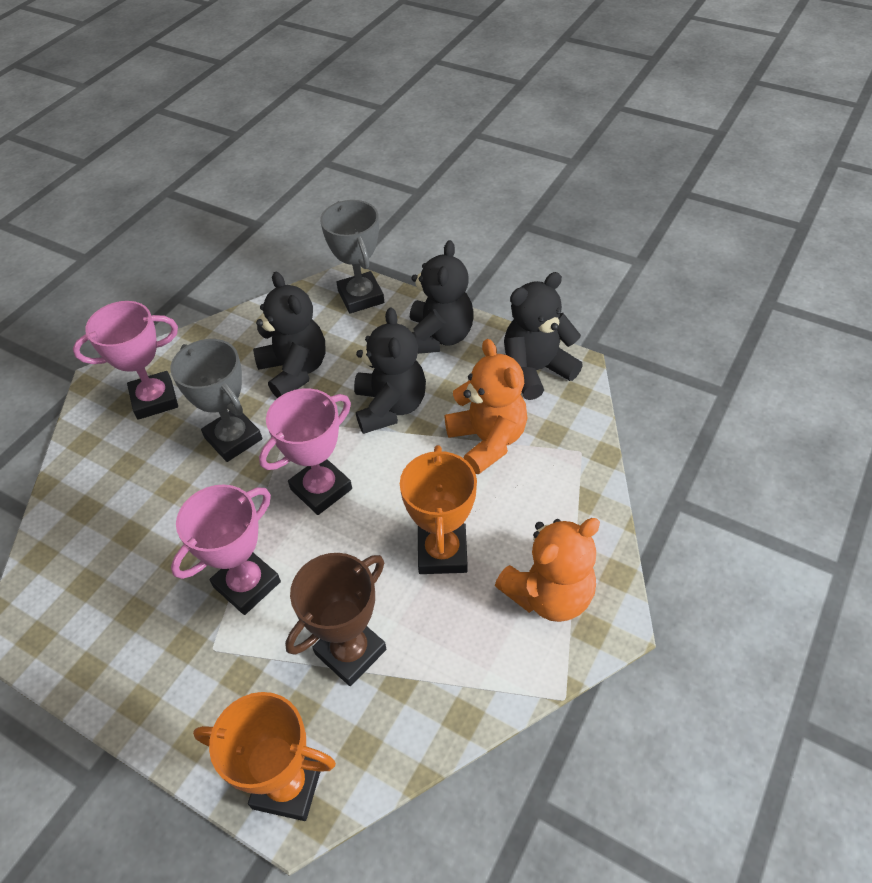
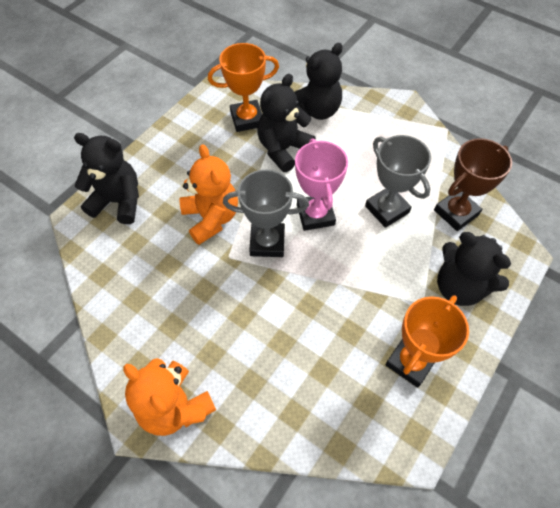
pink trophy: 3 -> 1

